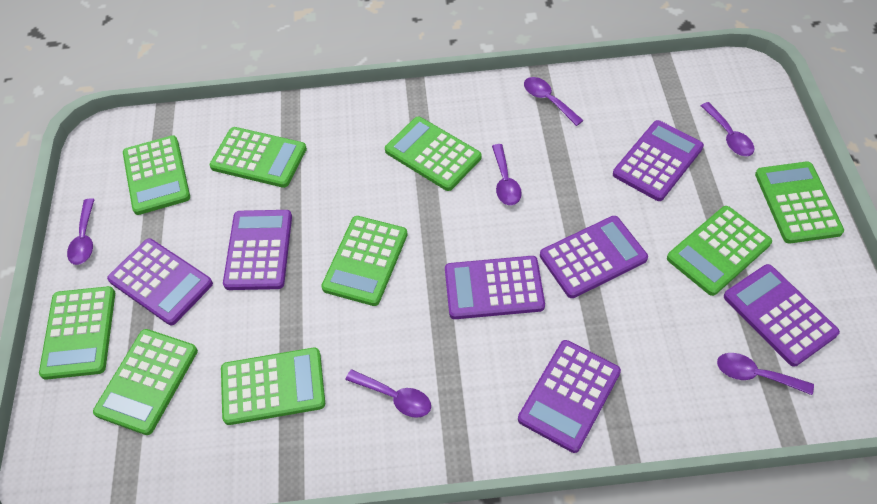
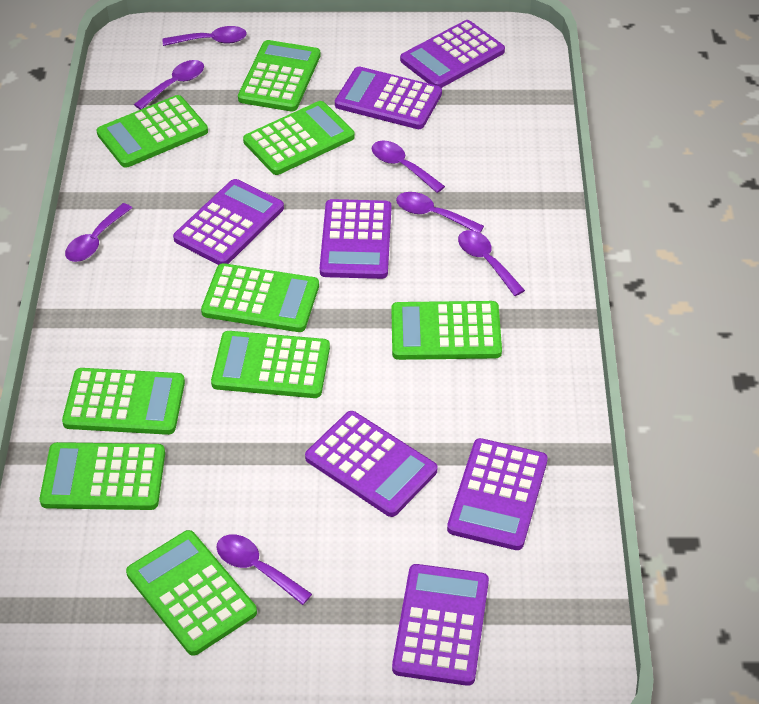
purple spoon: 6 -> 7

